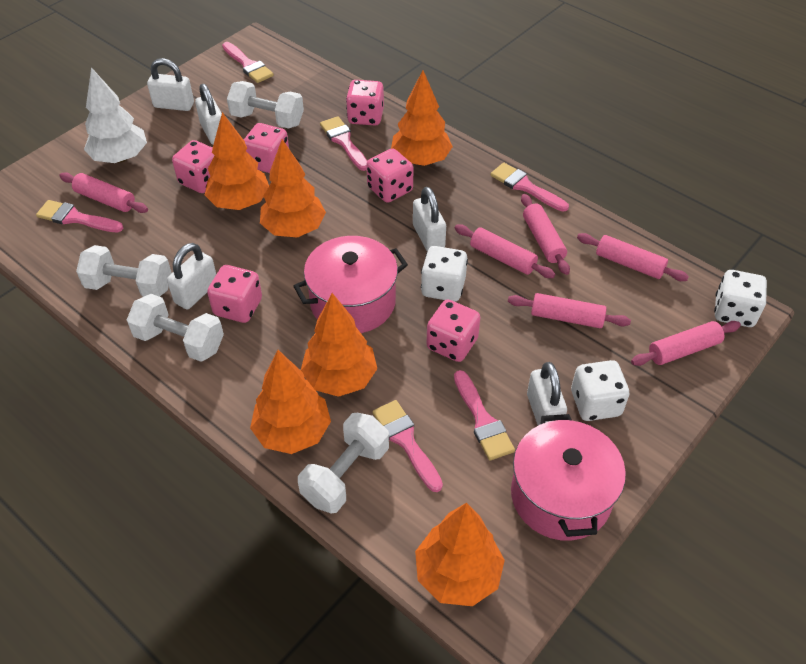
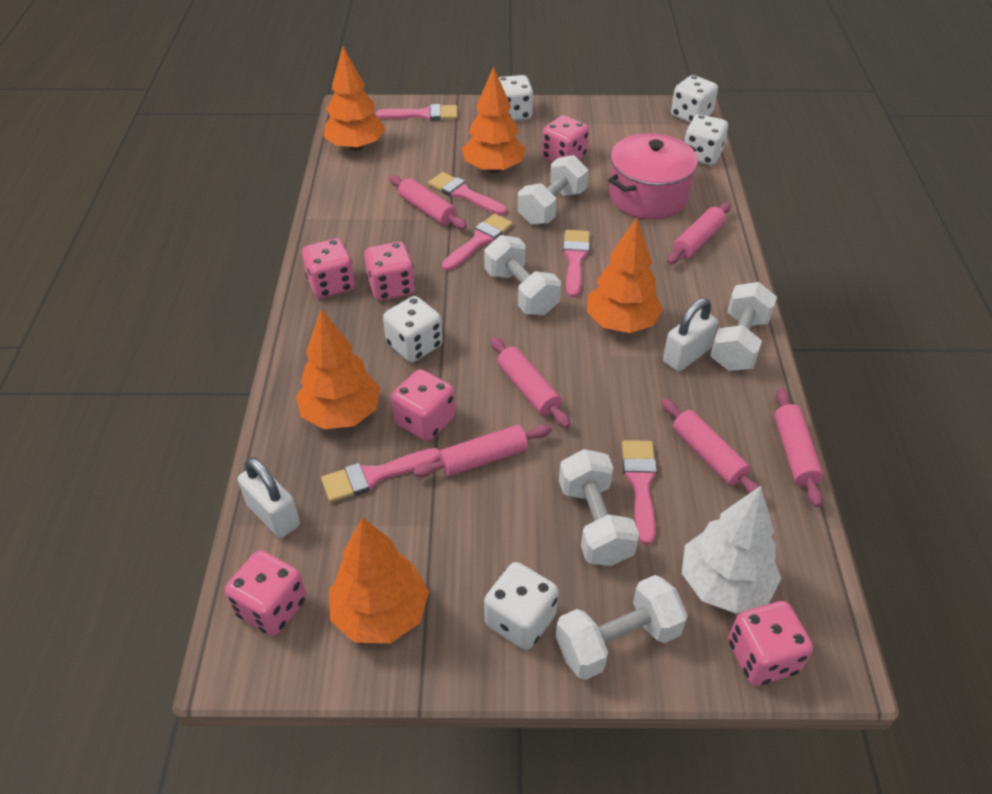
orange tree: 6 -> 5
pink pot: 2 -> 1
white dice: 3 -> 5
white dumbbell: 4 -> 5
white padlock: 5 -> 2

